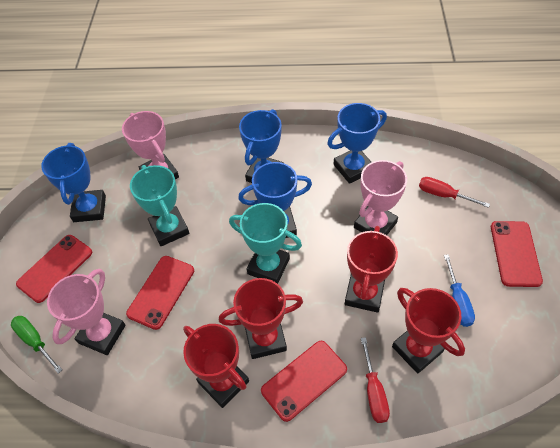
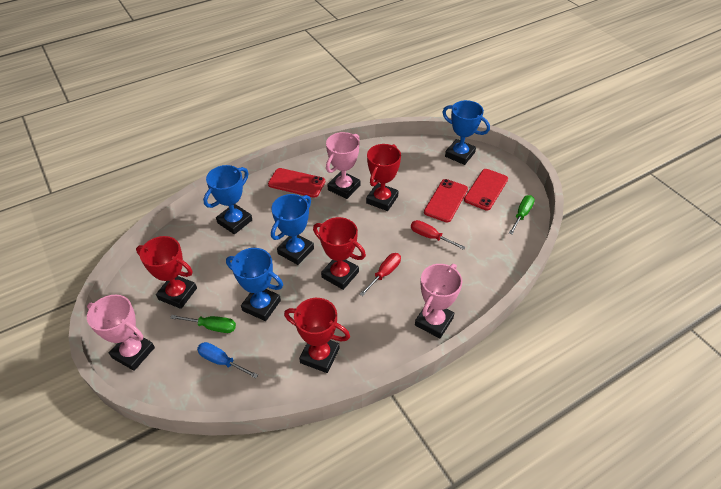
green screwdriver: 1 -> 2
red phone: 4 -> 3
turquoise trophy: 2 -> 0

